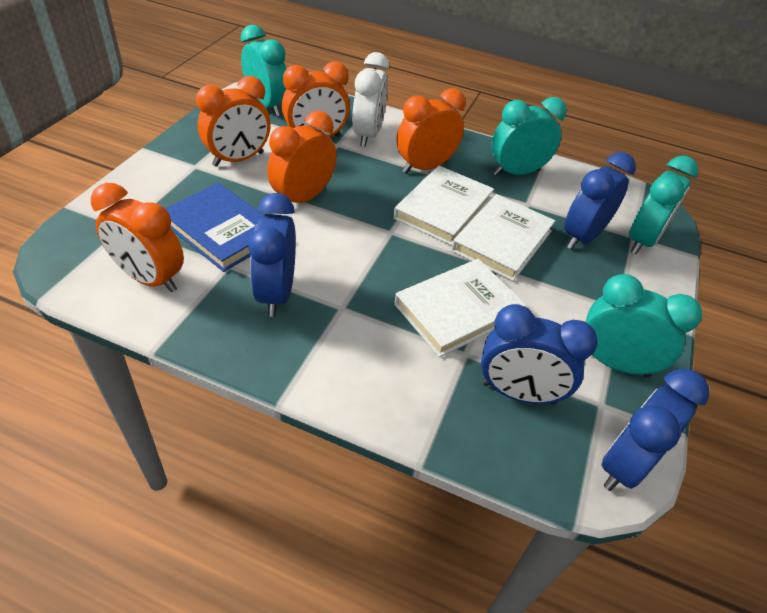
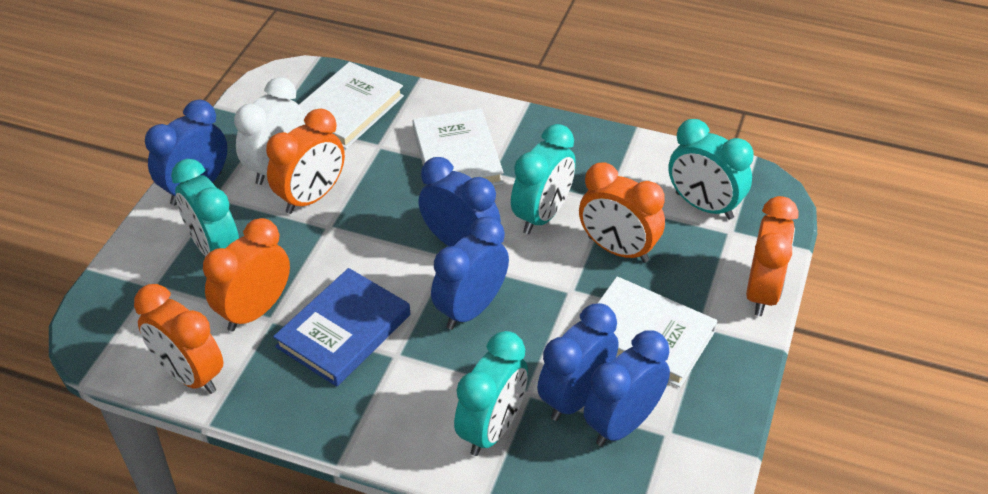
blue clock: 4 -> 5

